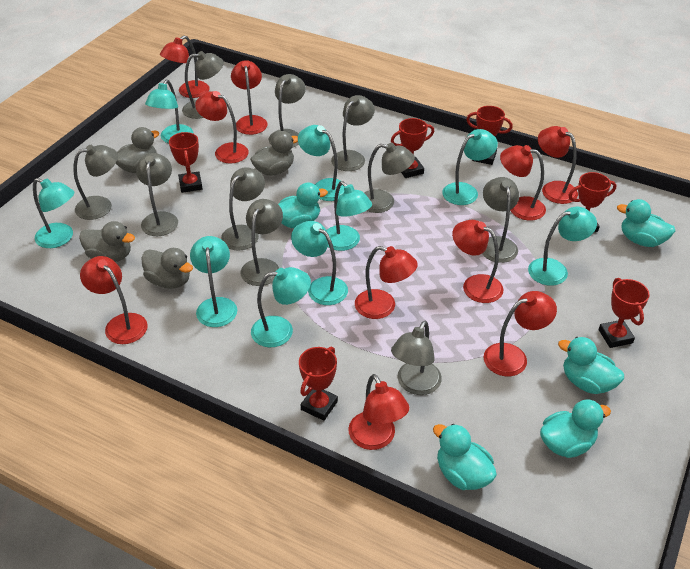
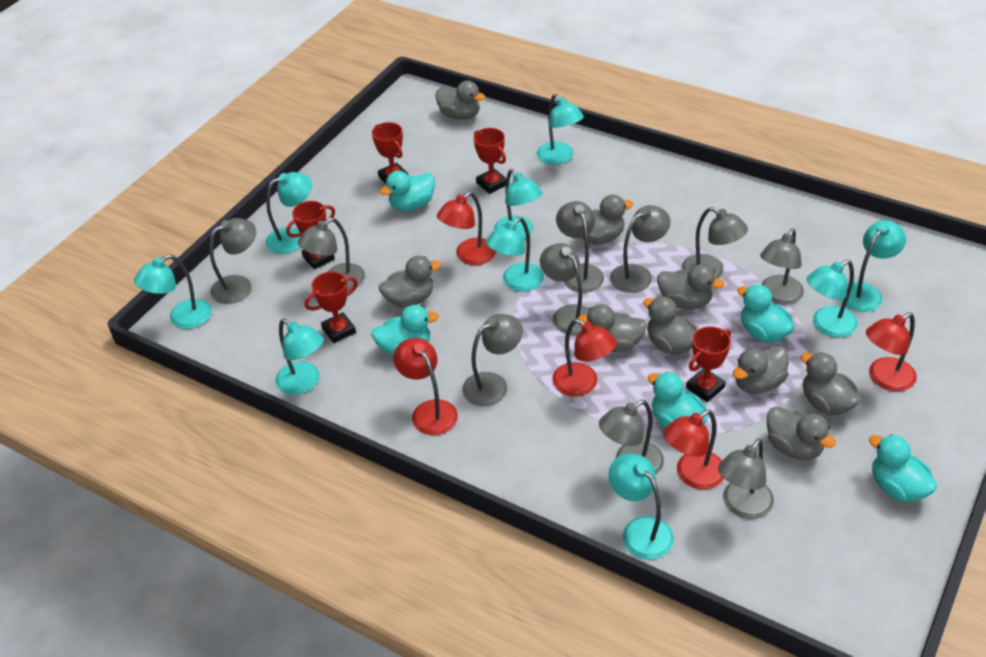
grey duck: 4 -> 9
red lamp: 10 -> 5
red trophy: 6 -> 5

